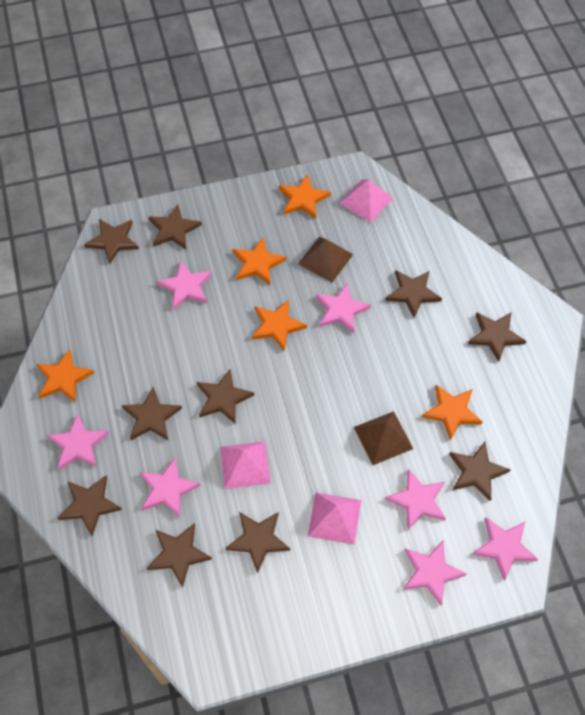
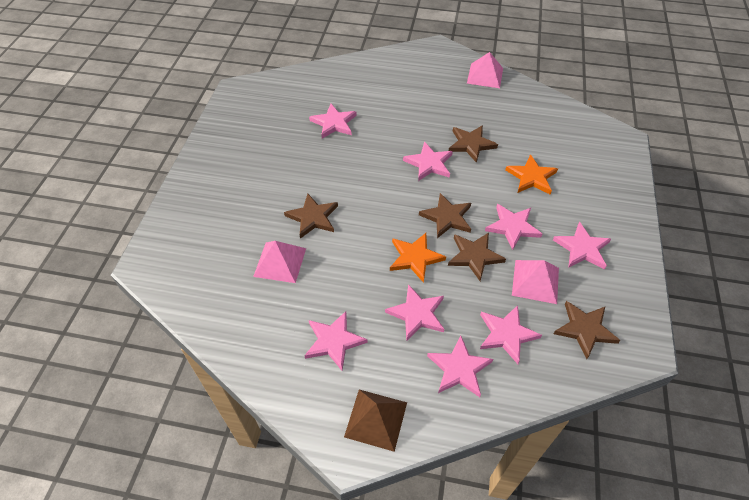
brown pyramid: 2 -> 1
brown star: 10 -> 5
orange star: 5 -> 2
pink star: 7 -> 8

